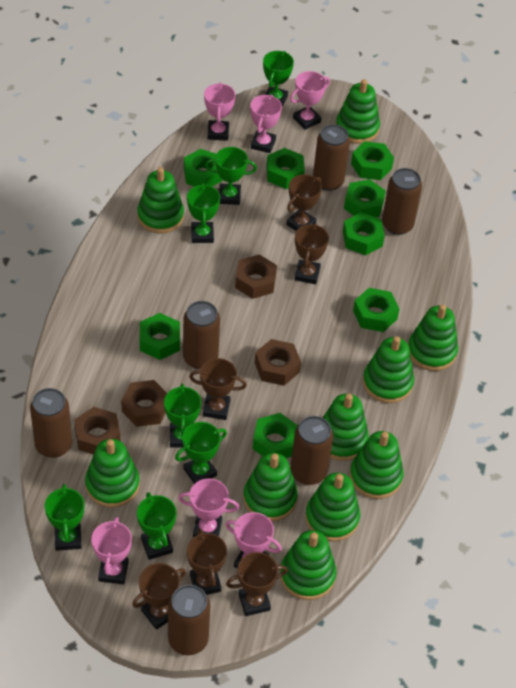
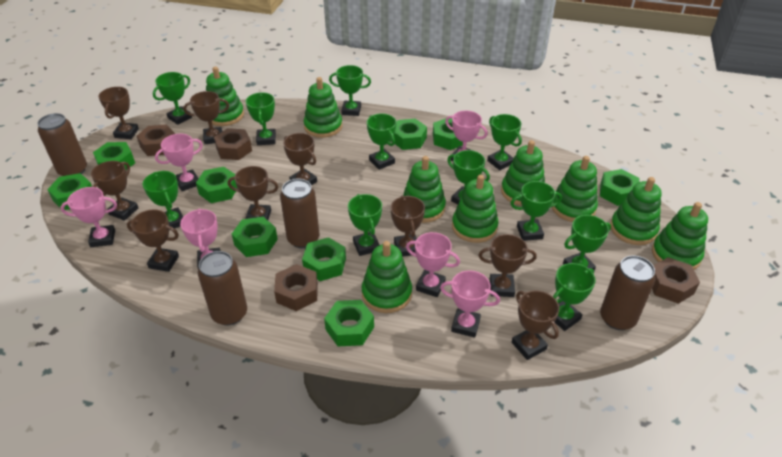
brown can: 6 -> 4
brown trophy: 6 -> 9
green nut: 8 -> 9
green stacking toy: 10 -> 9
green trophy: 7 -> 11

